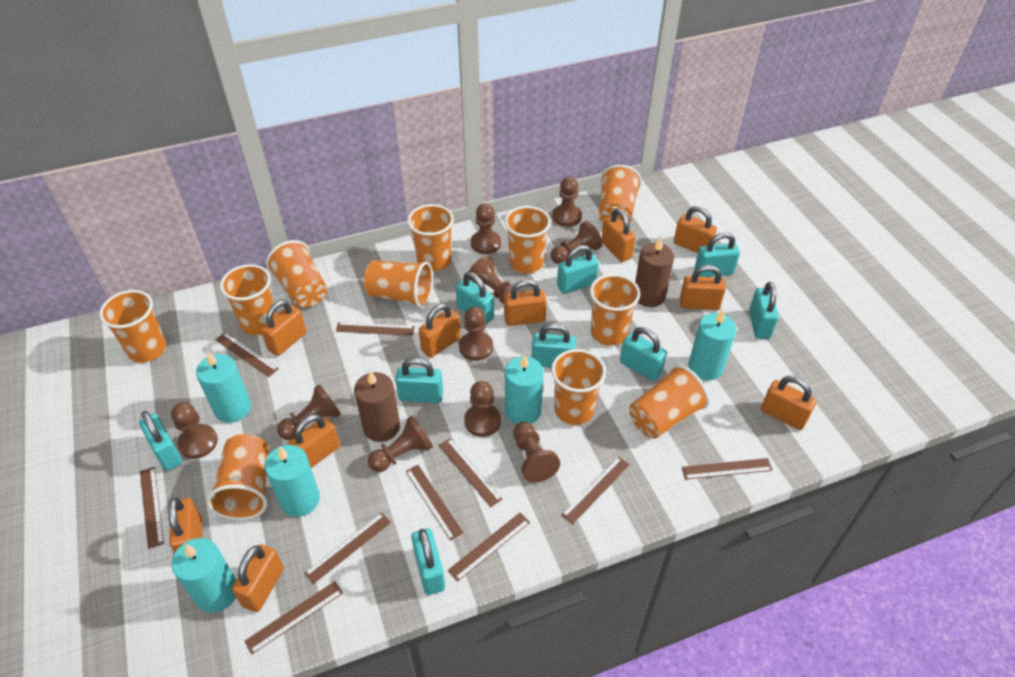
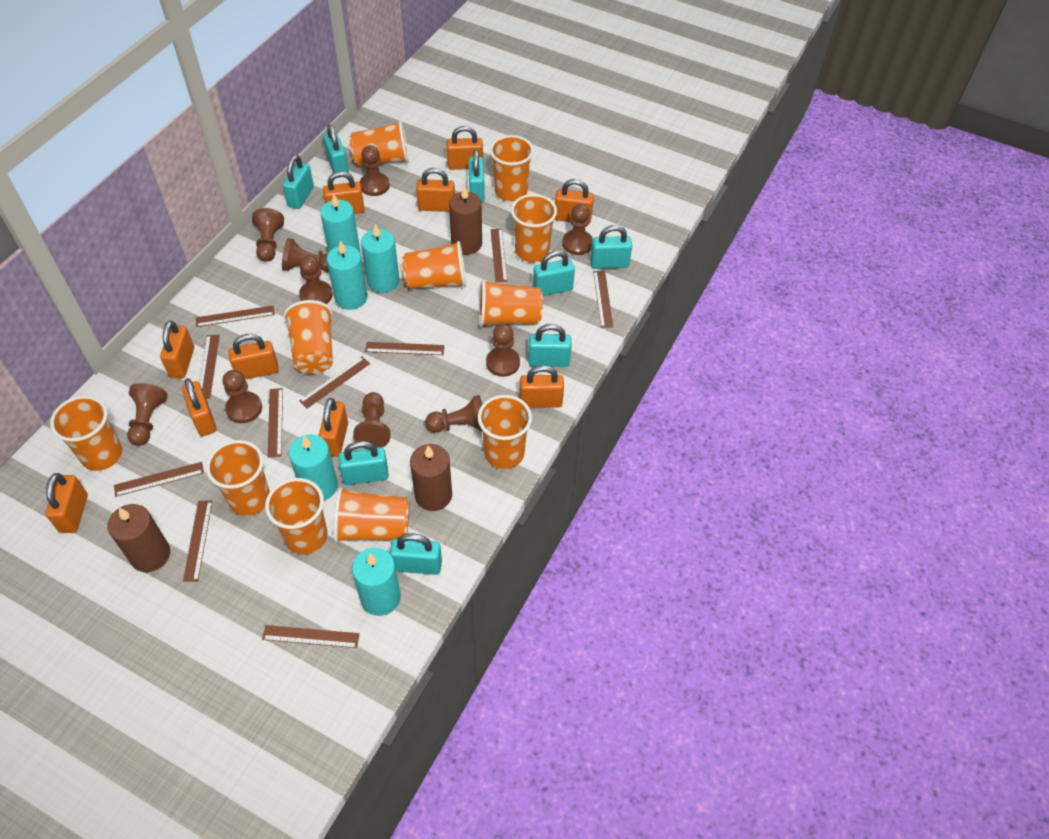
brown candle: 2 -> 3
turquoise padlock: 9 -> 8

